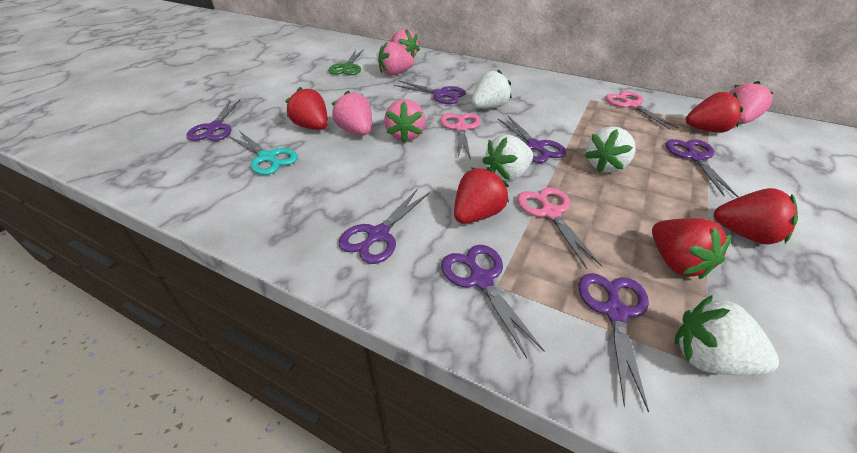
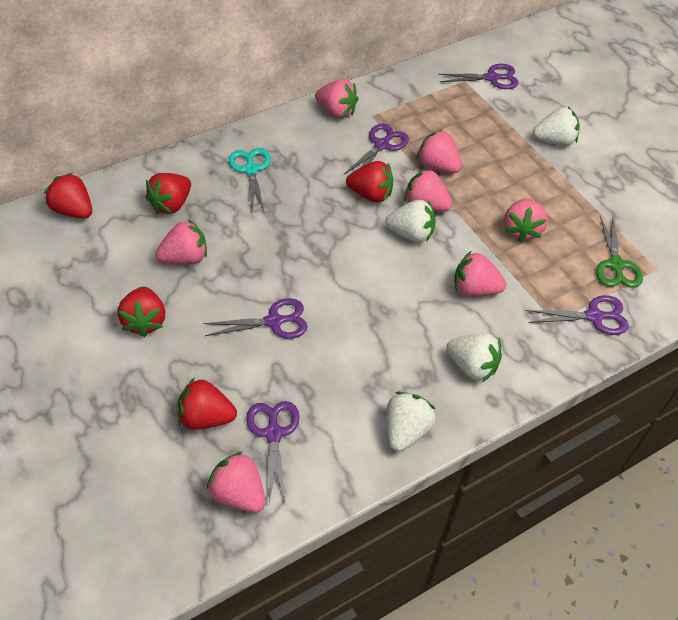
pink scissors: 3 -> 0
pink strawberry: 5 -> 7
purple scissors: 7 -> 5

